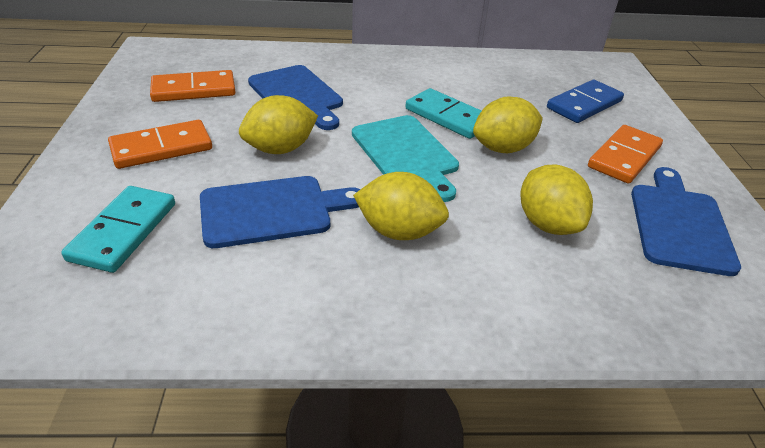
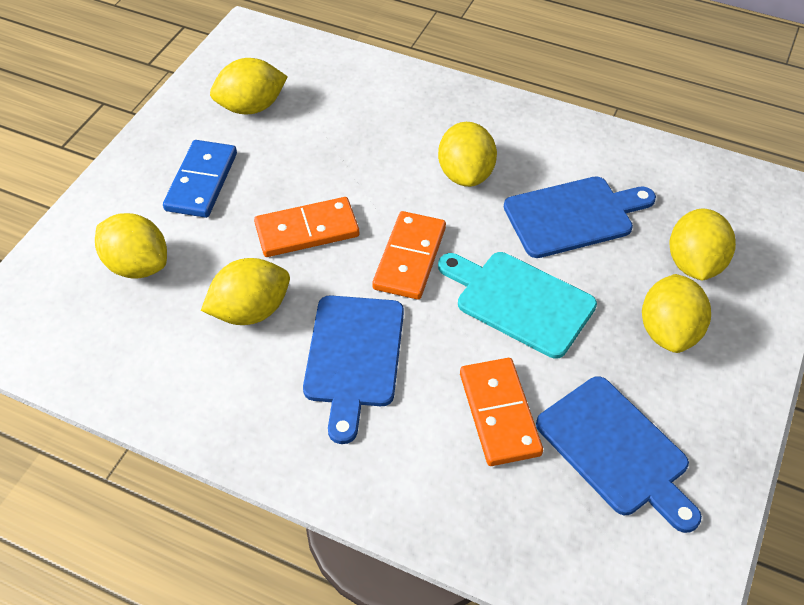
turquoise domino: 2 -> 0
yellow lemon: 4 -> 6

